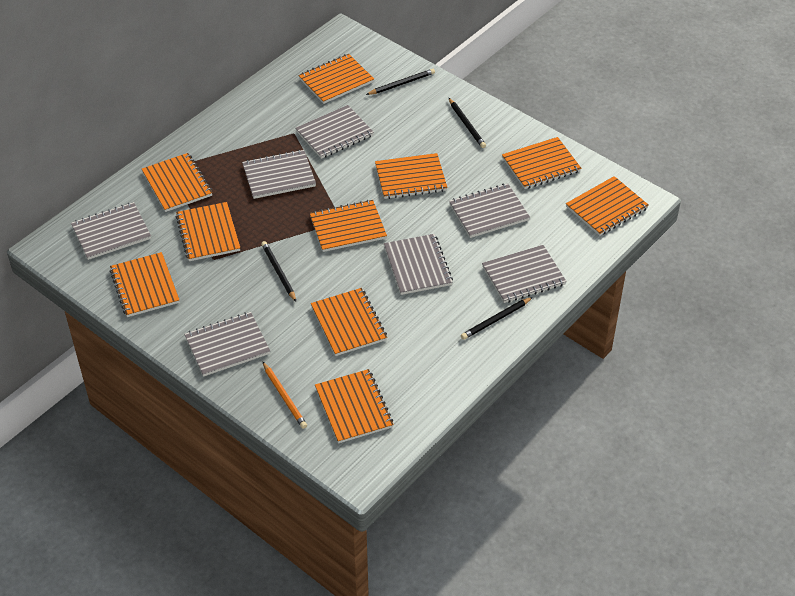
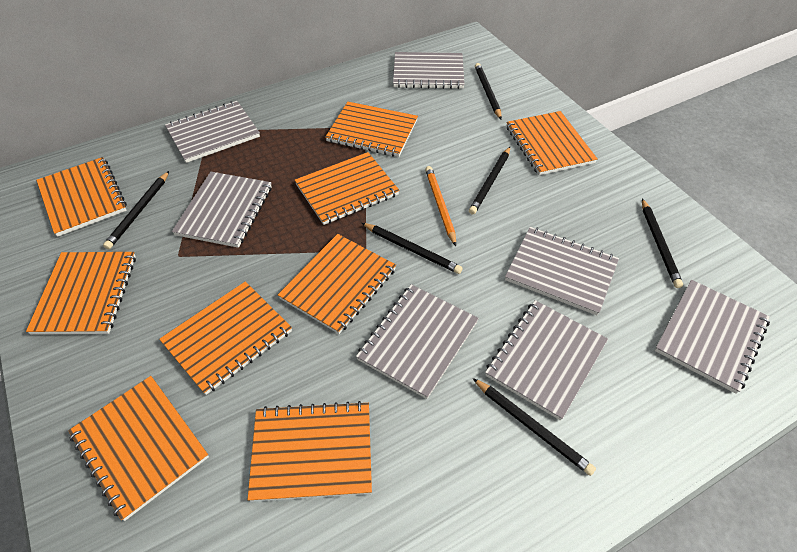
black pencil: 4 -> 6
orange notebook: 10 -> 9

